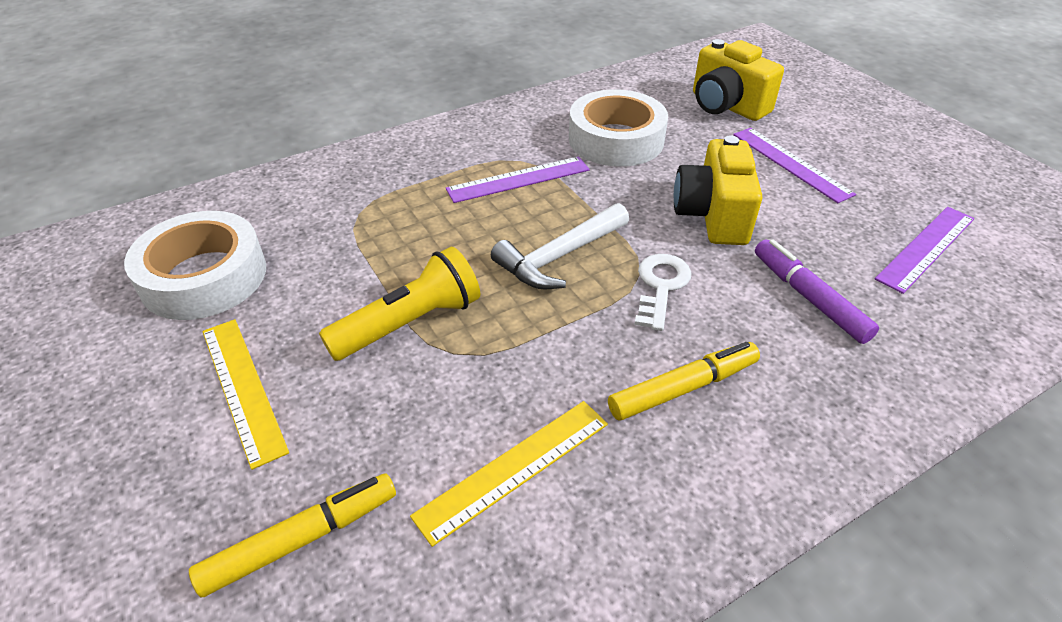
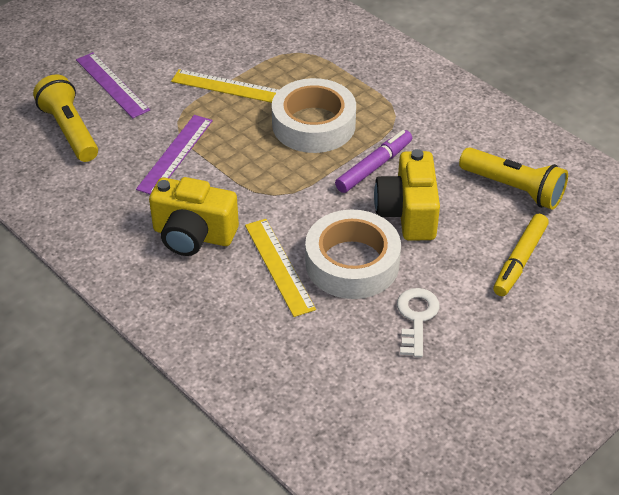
purple ruler: 3 -> 2
white hammer: 1 -> 0
yellow flashlight: 1 -> 2
yellow marker: 2 -> 1

